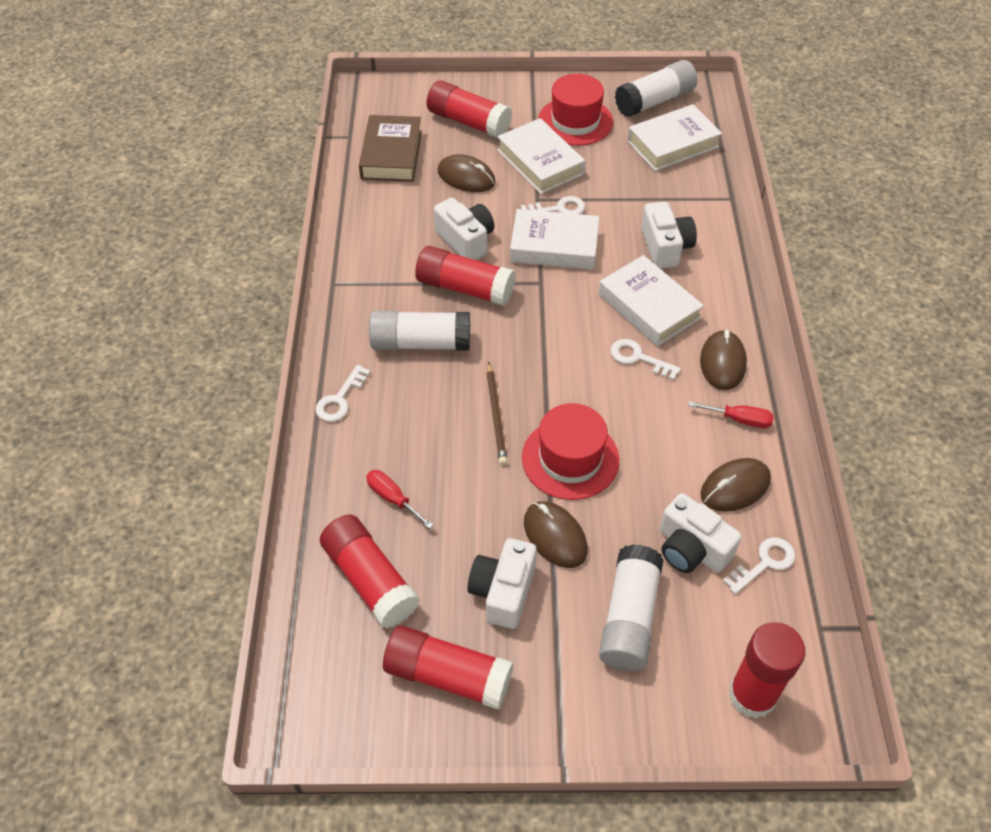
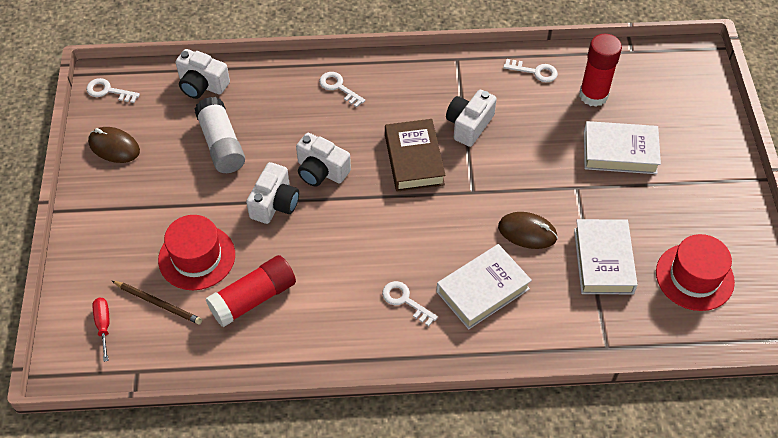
brown mouse: 4 -> 2
red glue stick: 5 -> 2
red screwdriver: 2 -> 1
white book: 4 -> 3
white glue stick: 3 -> 1

